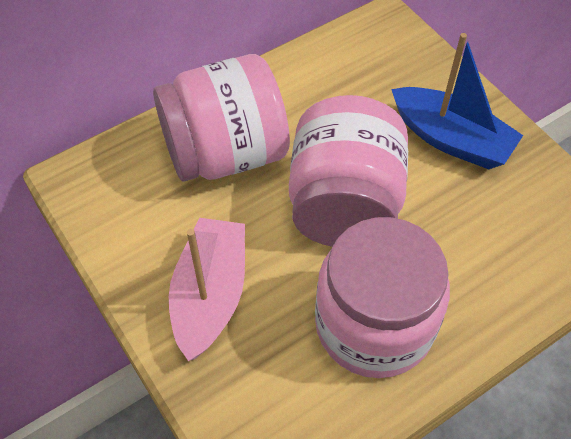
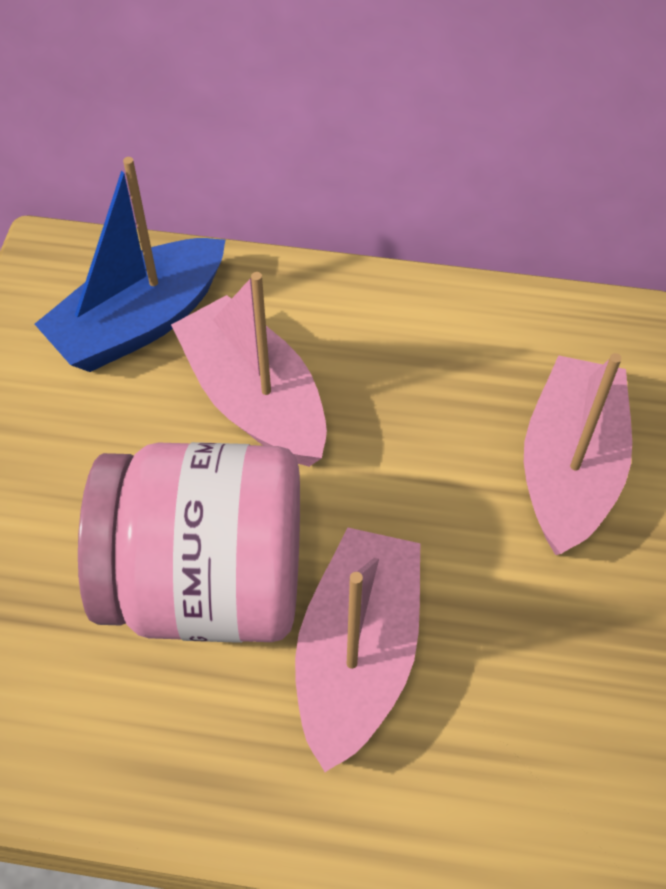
pink boat: 1 -> 3
pink jar: 3 -> 1

